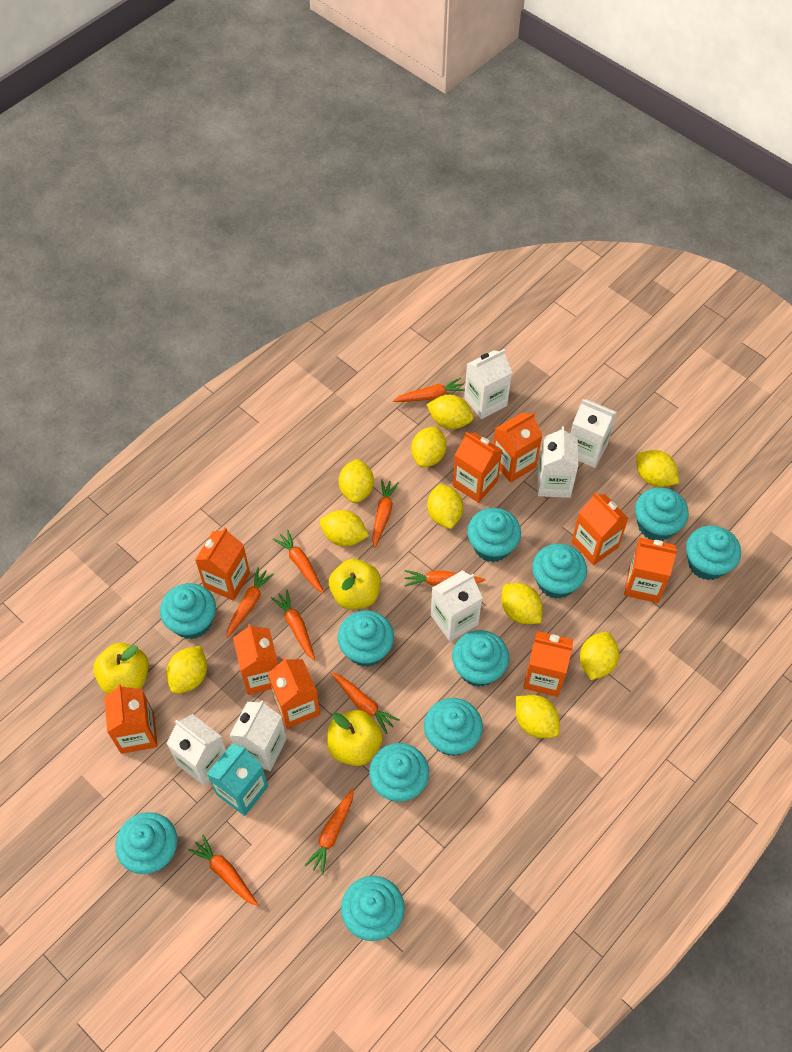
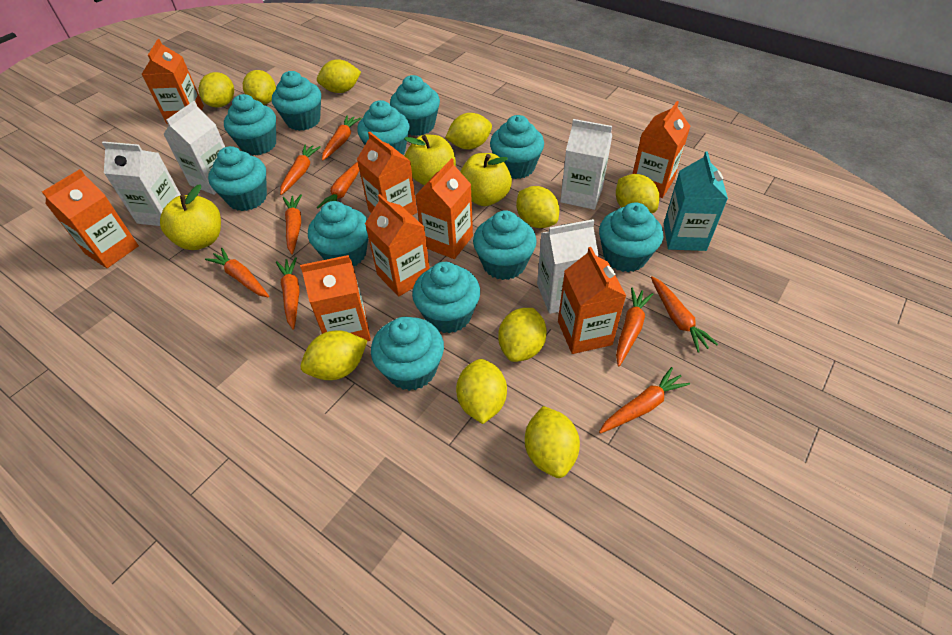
orange carton: 9 -> 8
white carton: 6 -> 4

